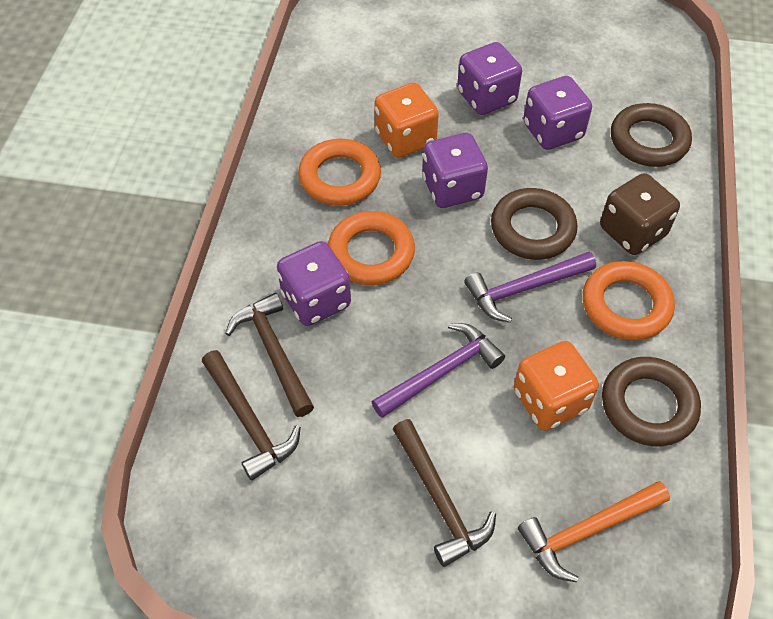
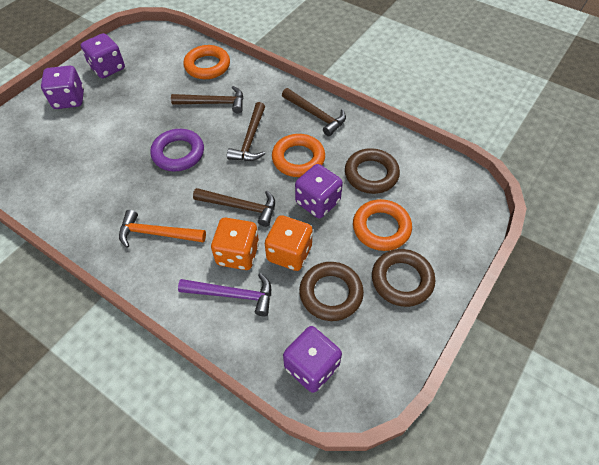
brown dice: 1 -> 0
brown hammer: 3 -> 4
purple hammer: 2 -> 1
purple ring: 0 -> 1

